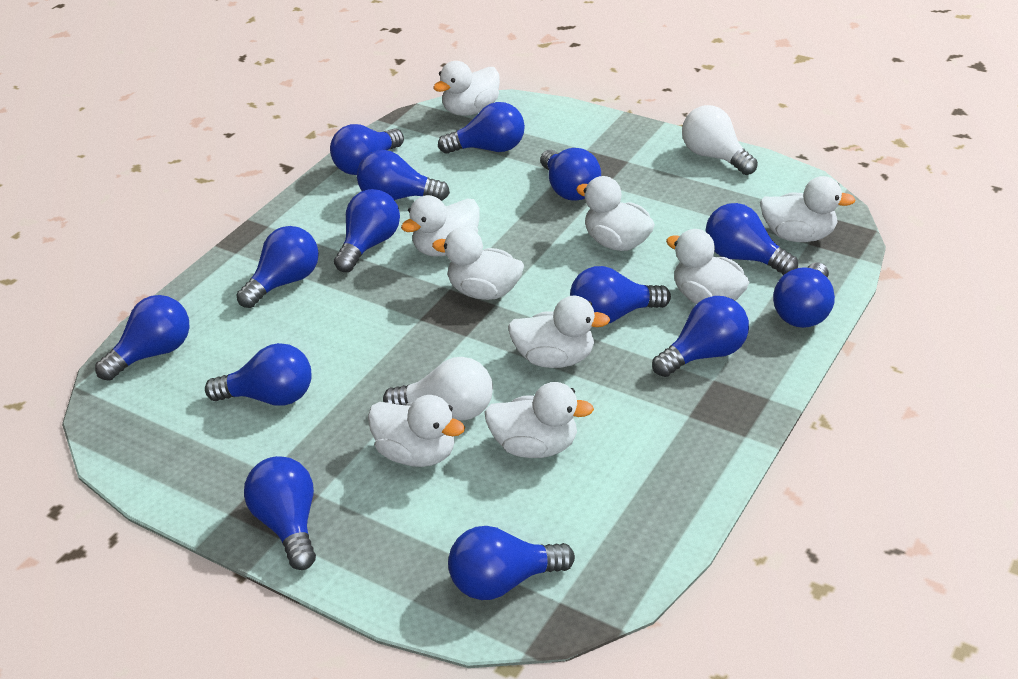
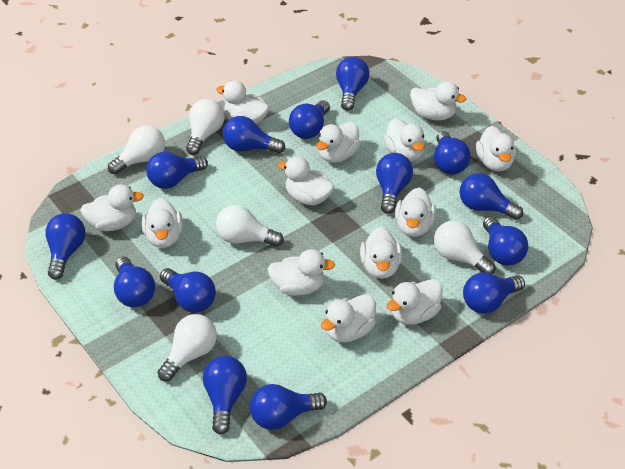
white duck: 9 -> 13
white light bulb: 2 -> 5

